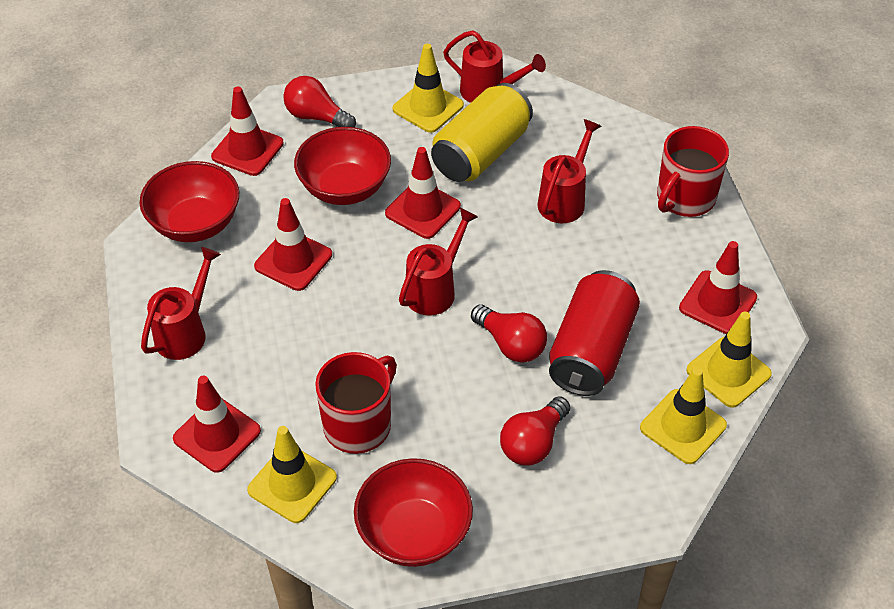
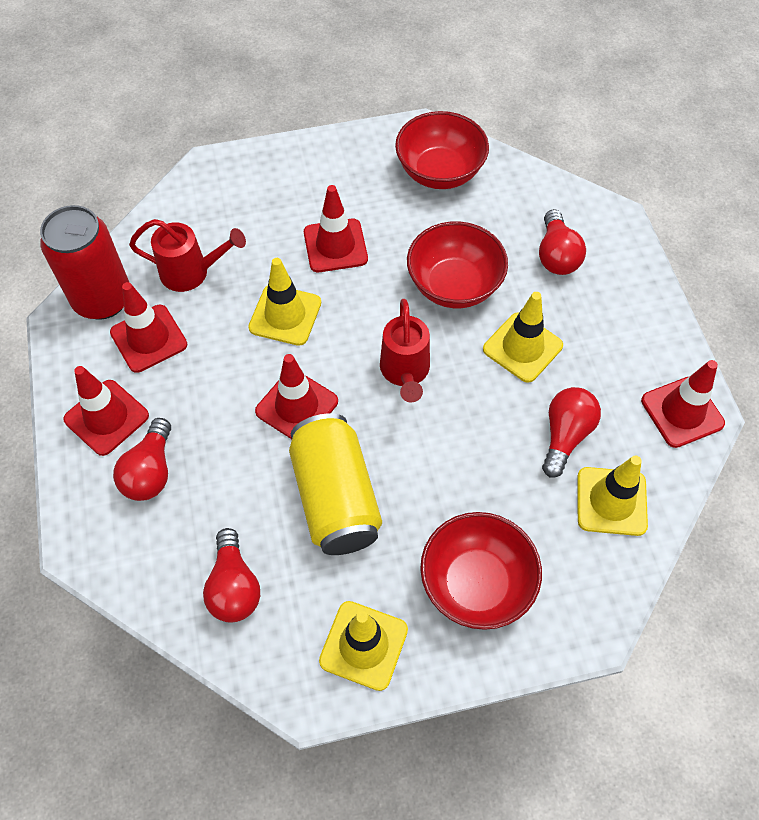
red light bulb: 3 -> 4
red mug: 2 -> 0
red watering can: 4 -> 2

